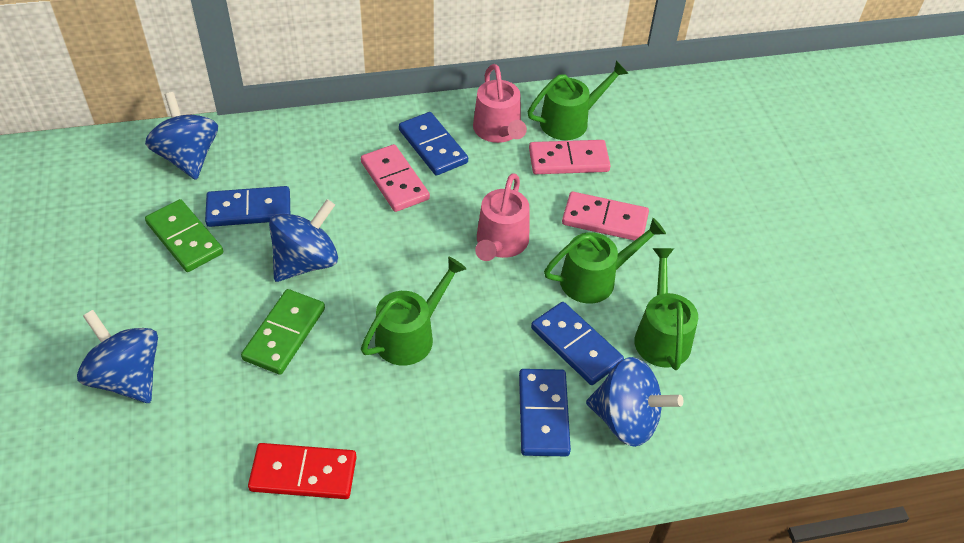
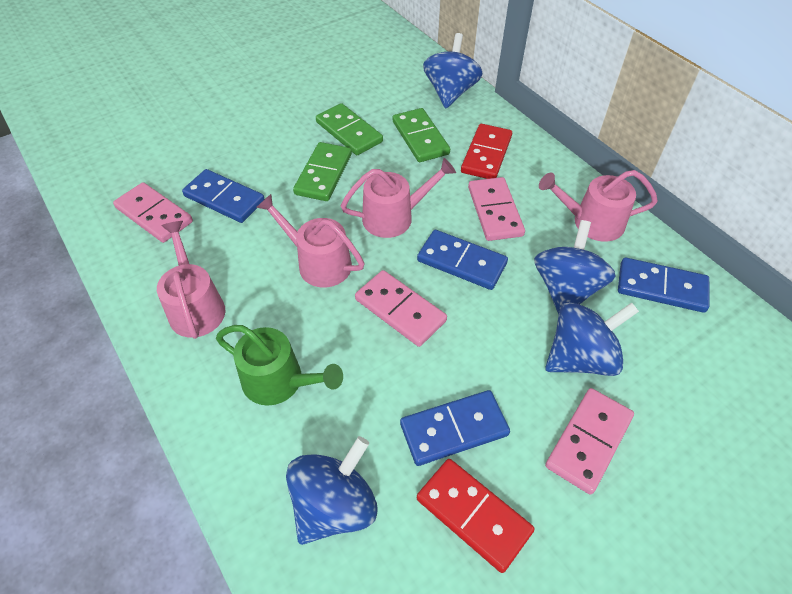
green domino: 2 -> 3
green watering can: 4 -> 1
pink domino: 3 -> 4
pink watering can: 2 -> 4
red domino: 1 -> 2

